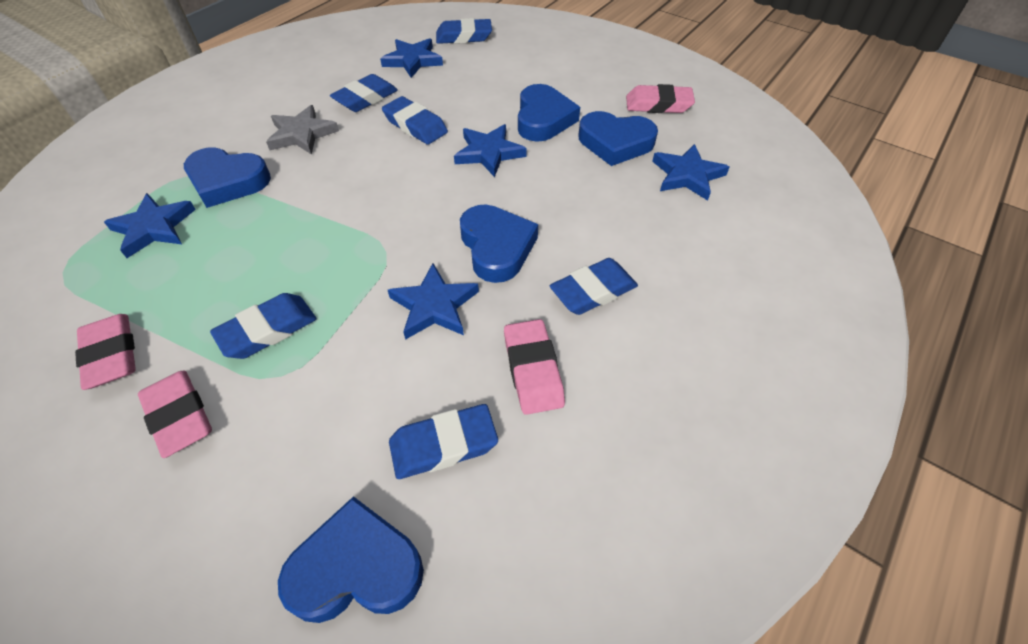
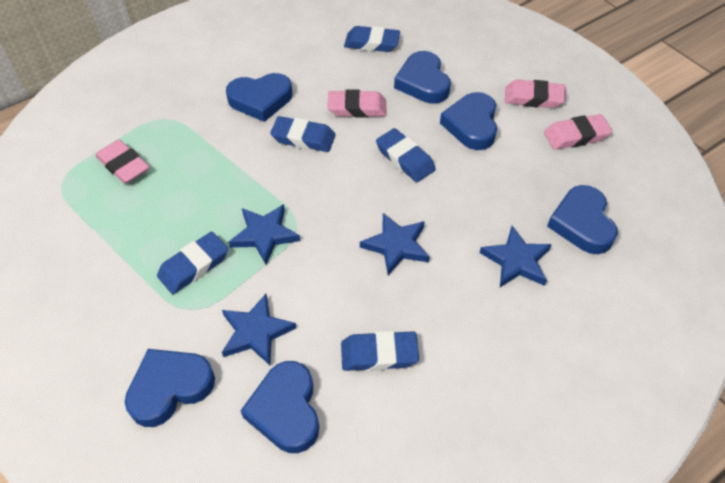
blue eraser: 6 -> 5
blue heart: 5 -> 6
blue star: 5 -> 4
grey star: 1 -> 0

